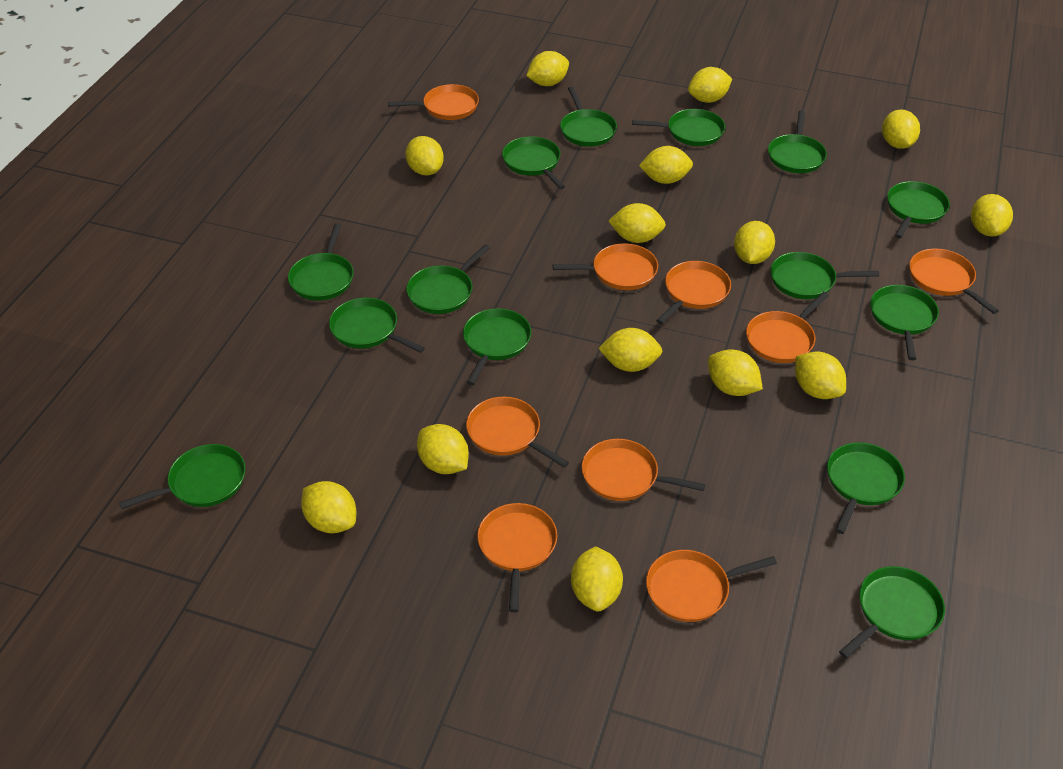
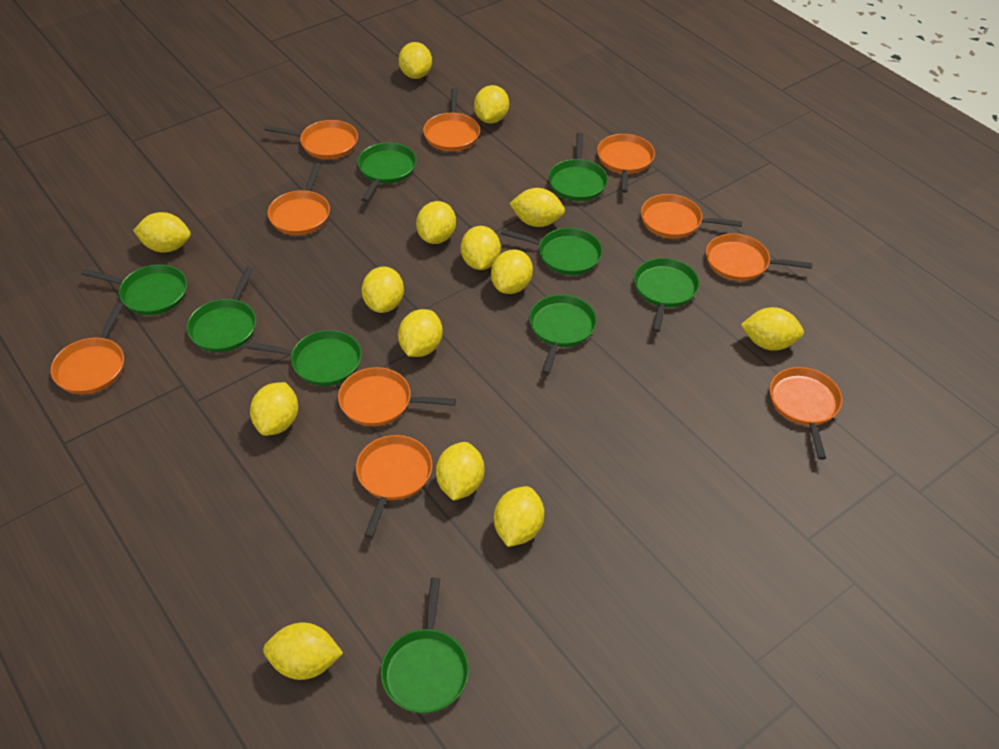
green pan: 14 -> 9
orange pan: 9 -> 10

